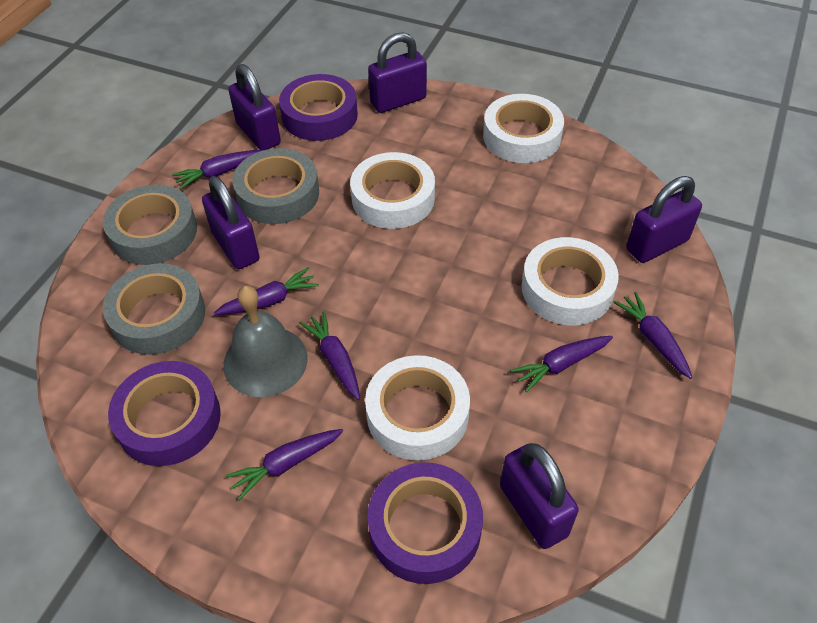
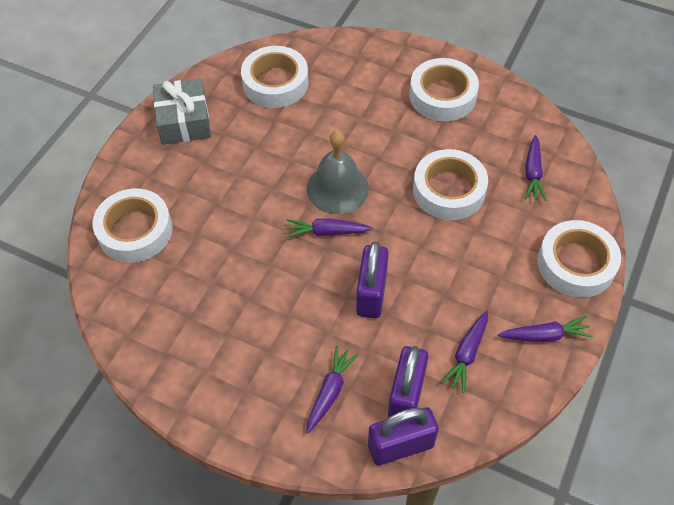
grey gift: 0 -> 1
grey tape: 3 -> 0
purple carrot: 6 -> 5
purple padlock: 5 -> 3
purple tape: 3 -> 0
white tape: 4 -> 5

